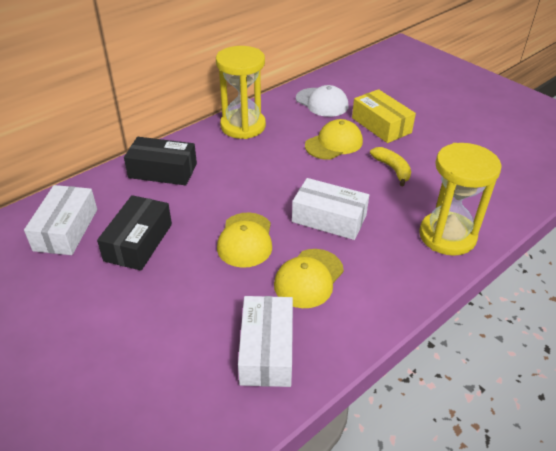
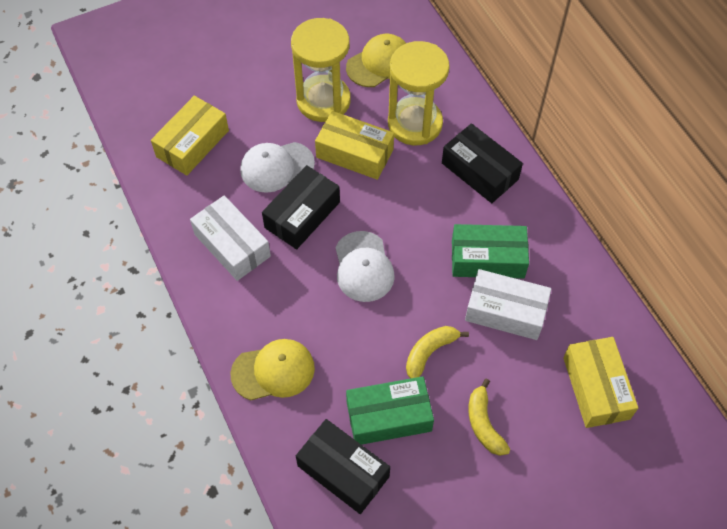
black box: 2 -> 3
green box: 0 -> 2
white box: 3 -> 2
white cap: 1 -> 2
yellow banana: 1 -> 2
yellow box: 1 -> 3
yellow cap: 3 -> 2

